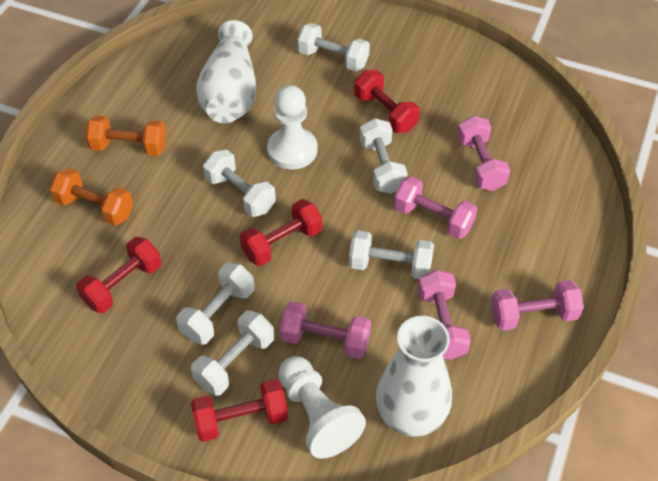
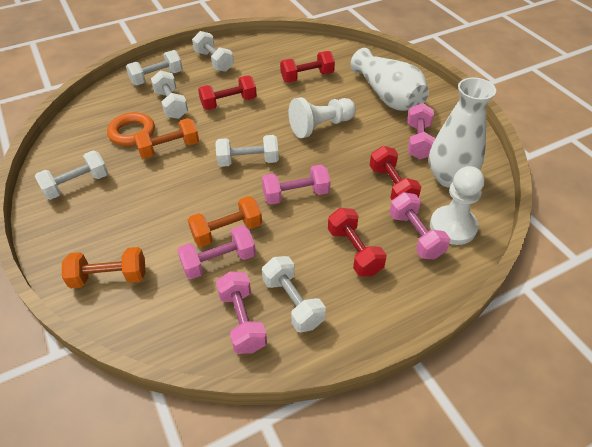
orange dumbbell: 2 -> 3
orange ring: 0 -> 1

